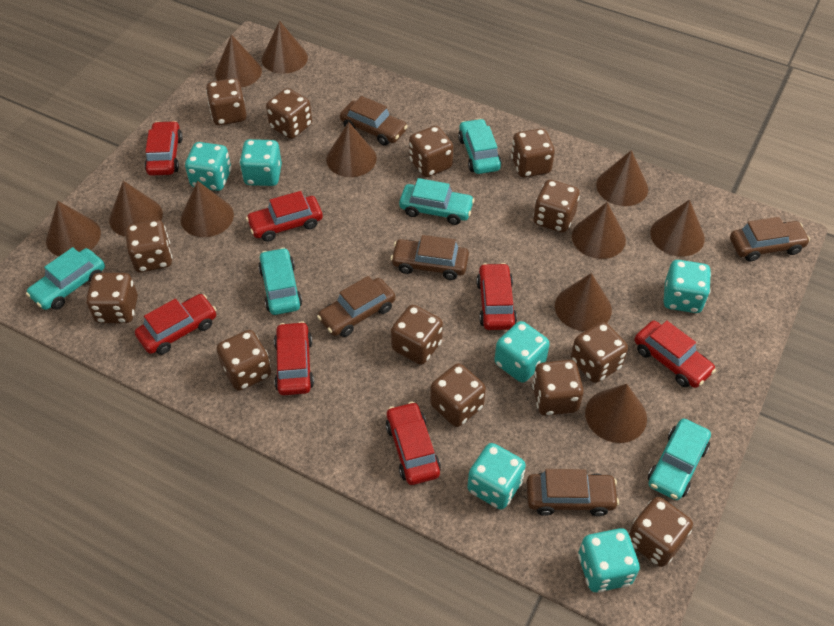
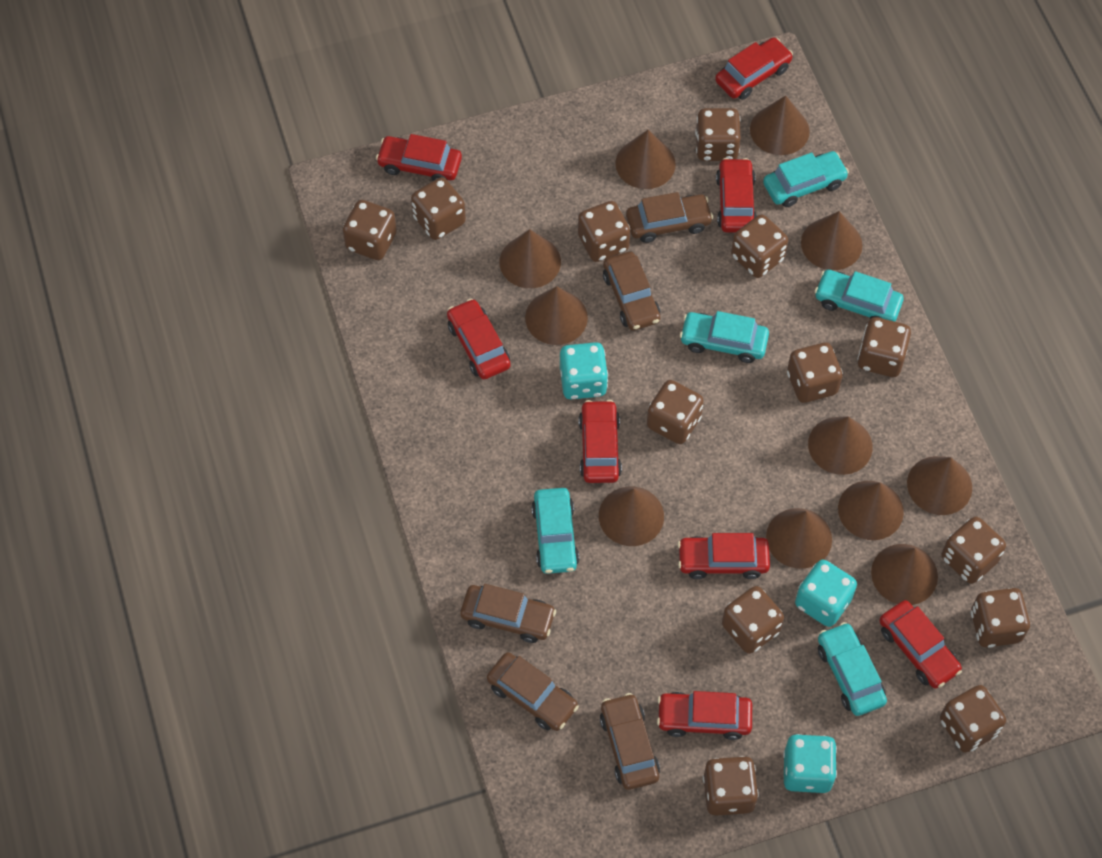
red car: 7 -> 8
turquoise dice: 6 -> 3

